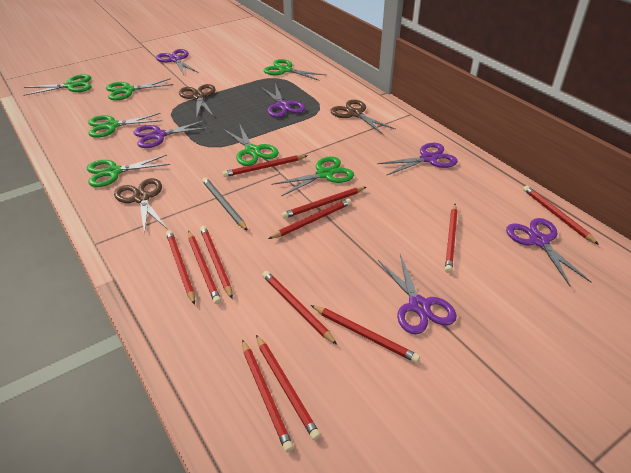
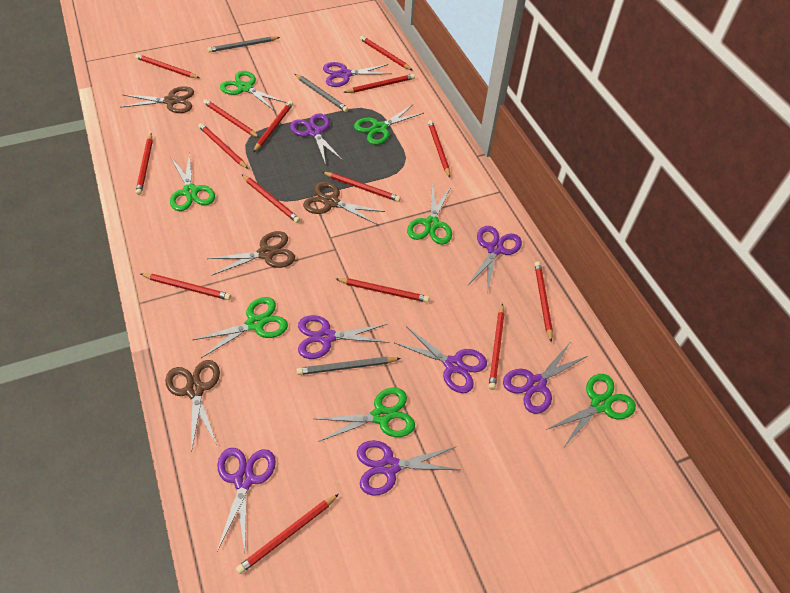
brown scissors: 3 -> 4
grey pencil: 1 -> 3
purple scissors: 6 -> 8
red pencil: 12 -> 15

